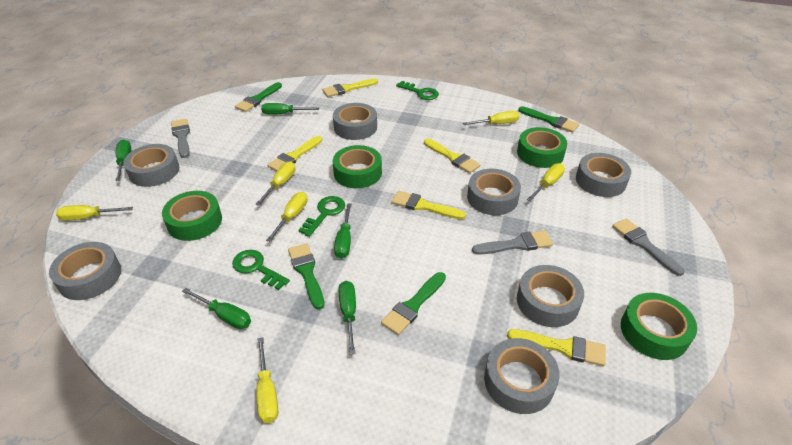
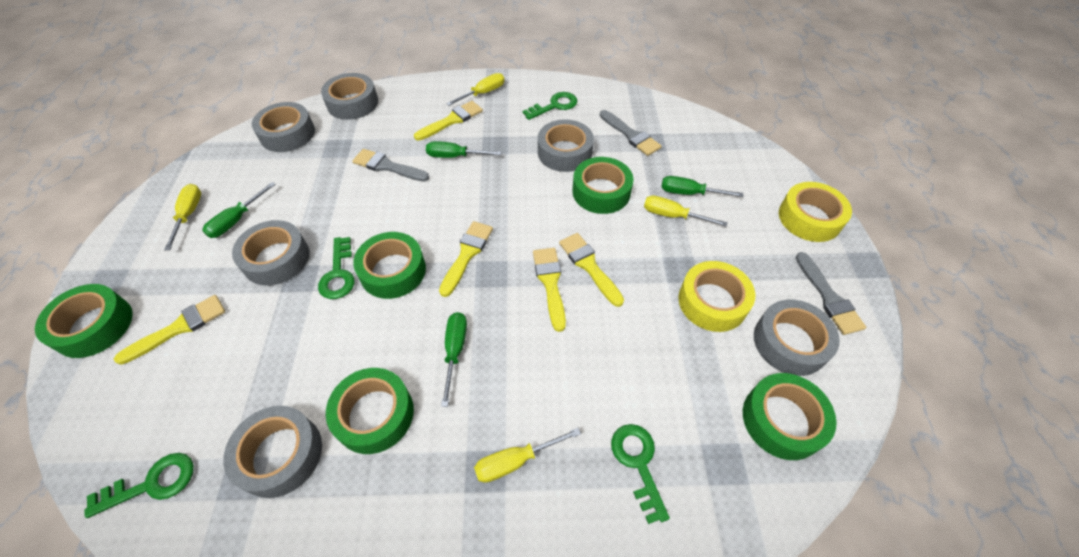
green brush: 4 -> 0
green key: 3 -> 4
green screwdriver: 5 -> 4
green tape: 4 -> 5
grey tape: 7 -> 6
yellow screwdriver: 6 -> 4
yellow tape: 0 -> 2

